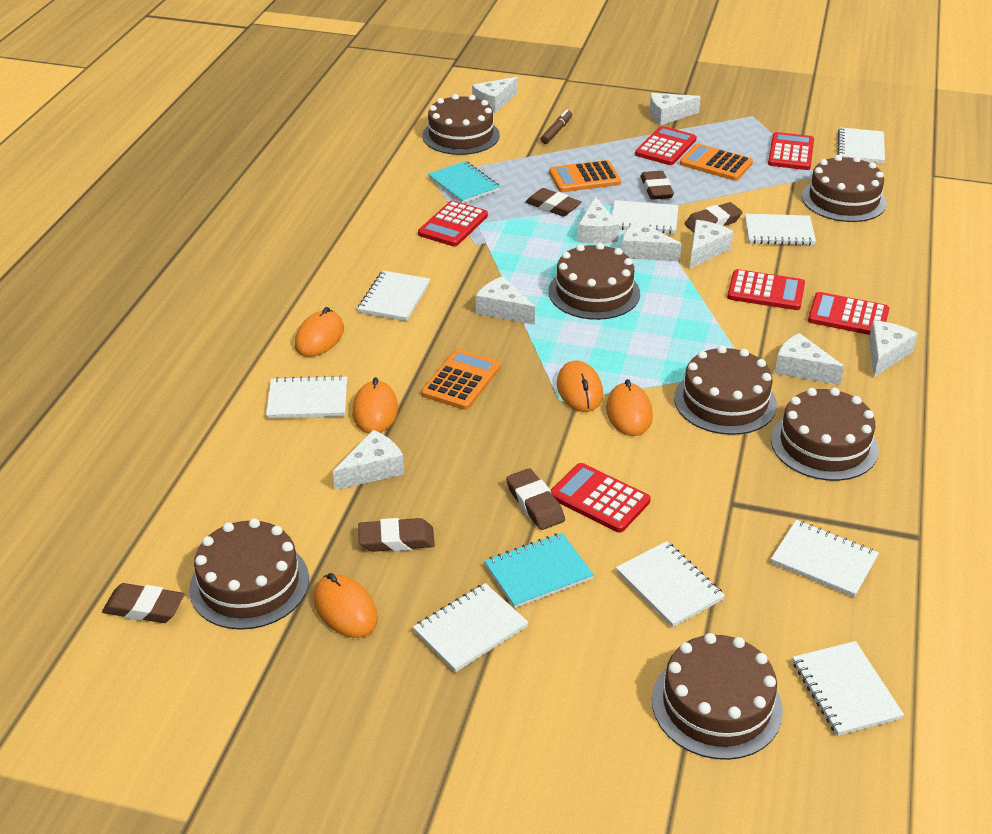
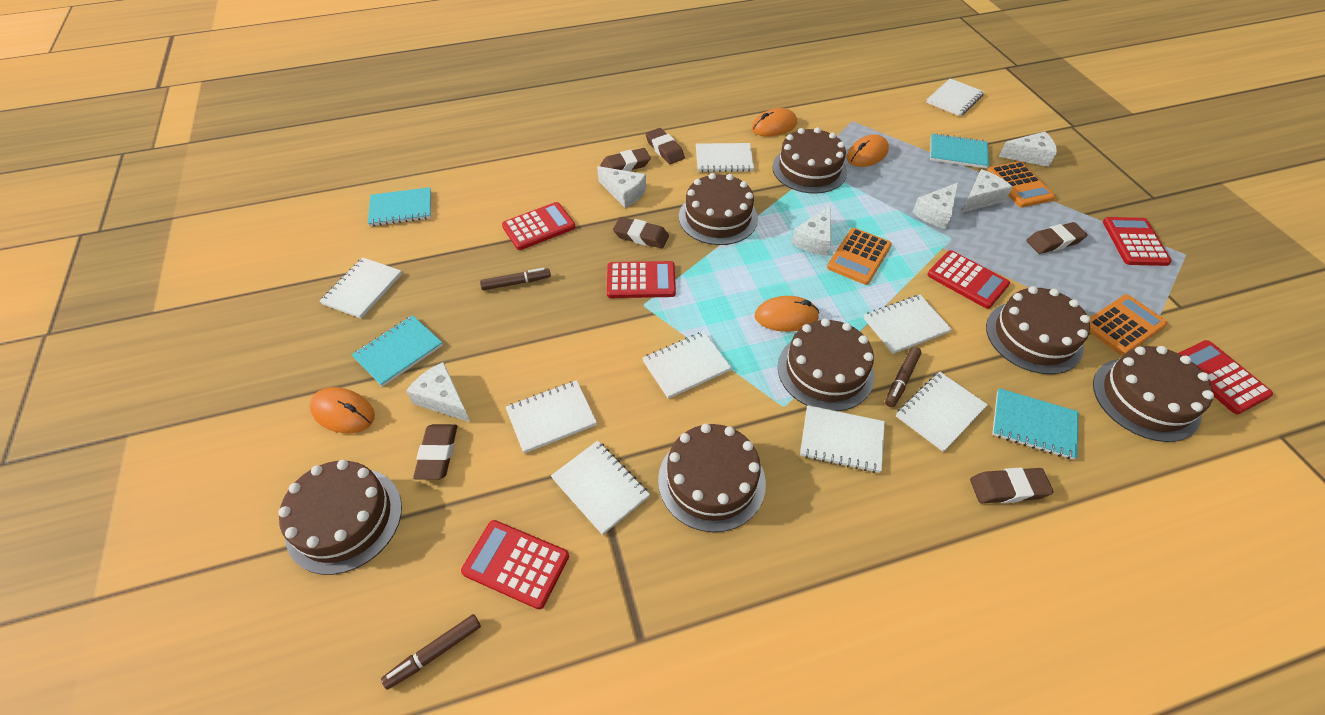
brown marker: 1 -> 3
orange mouse: 5 -> 4
turquoise notebook: 2 -> 4
white cheese: 9 -> 6

